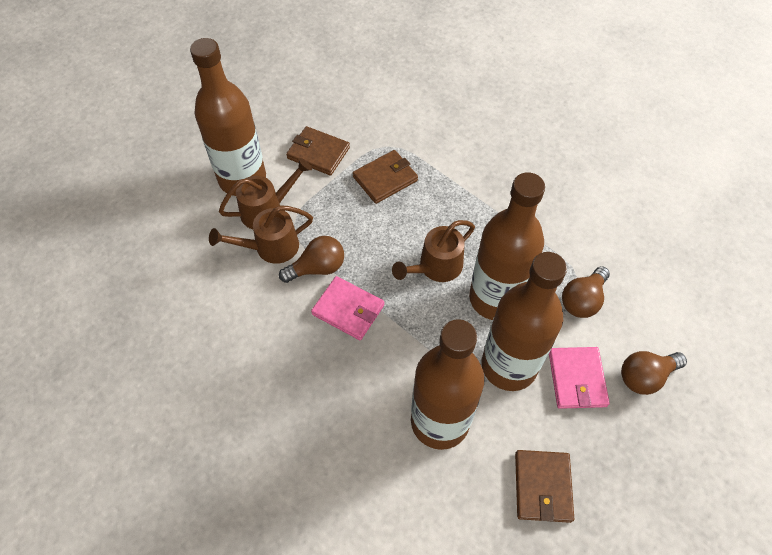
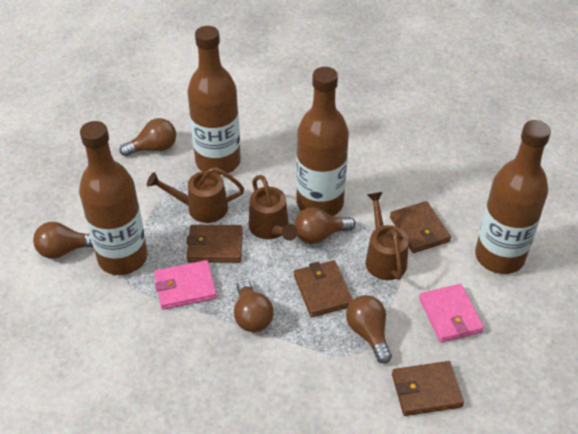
brown light bulb: 3 -> 5
brown wallet: 3 -> 4

